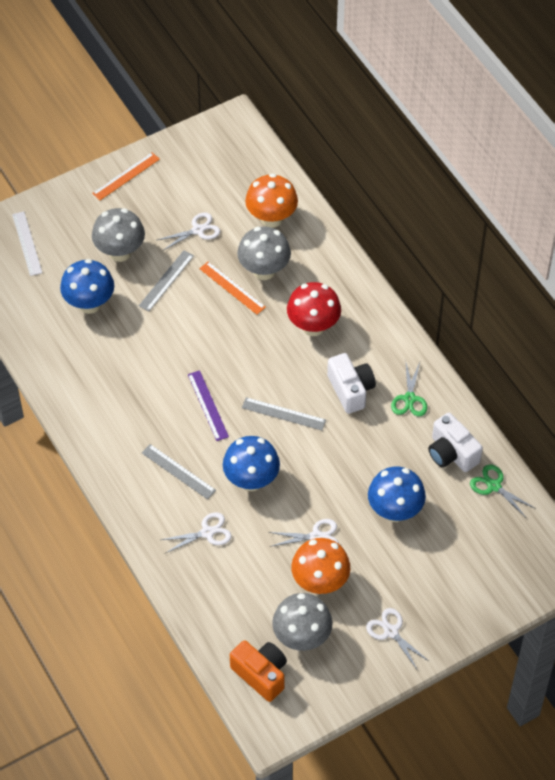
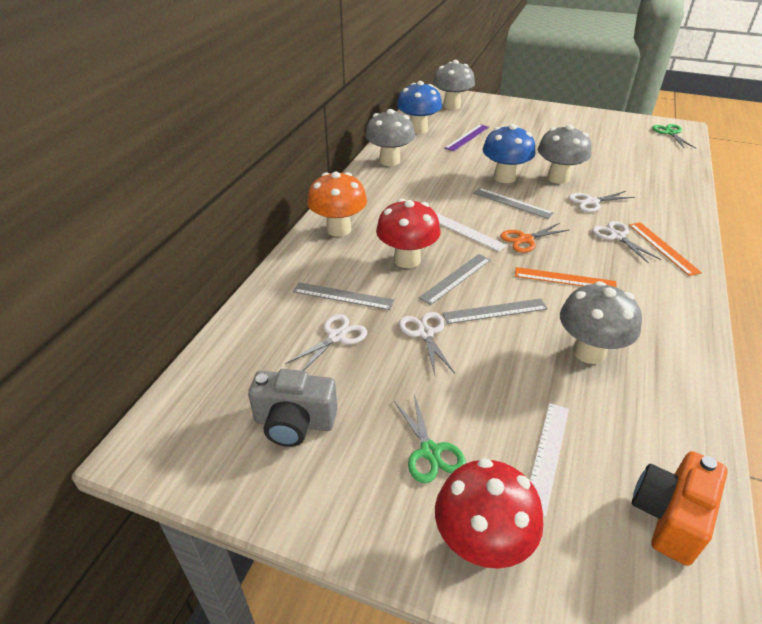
blue mushroom: 3 -> 2
grey camera: 0 -> 1
grey mushroom: 3 -> 4
grey ruler: 3 -> 4
orange mushroom: 2 -> 1
orange scissors: 0 -> 1
red mushroom: 1 -> 2
white camera: 2 -> 0
white ruler: 1 -> 2

